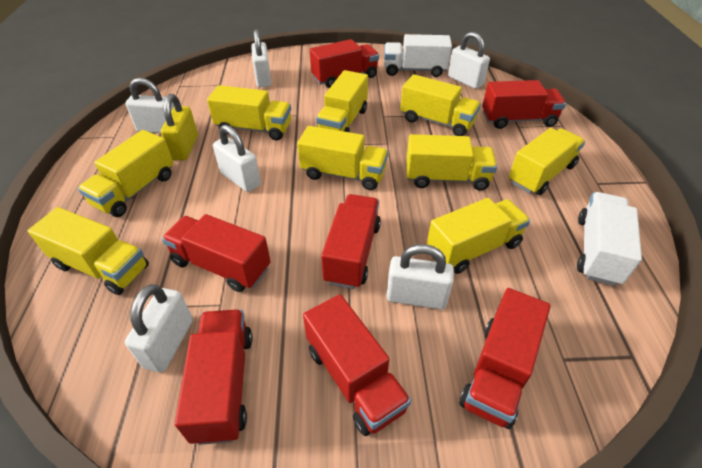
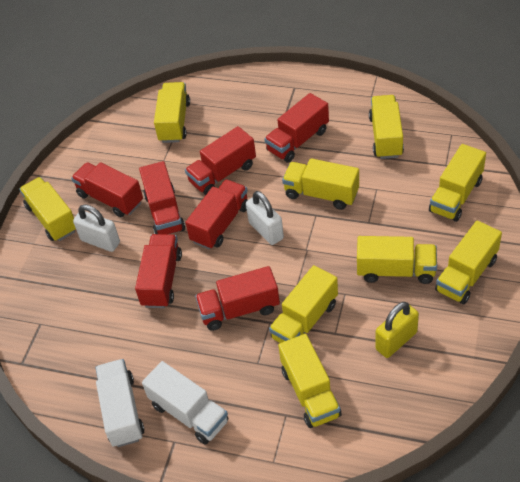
white padlock: 6 -> 2

